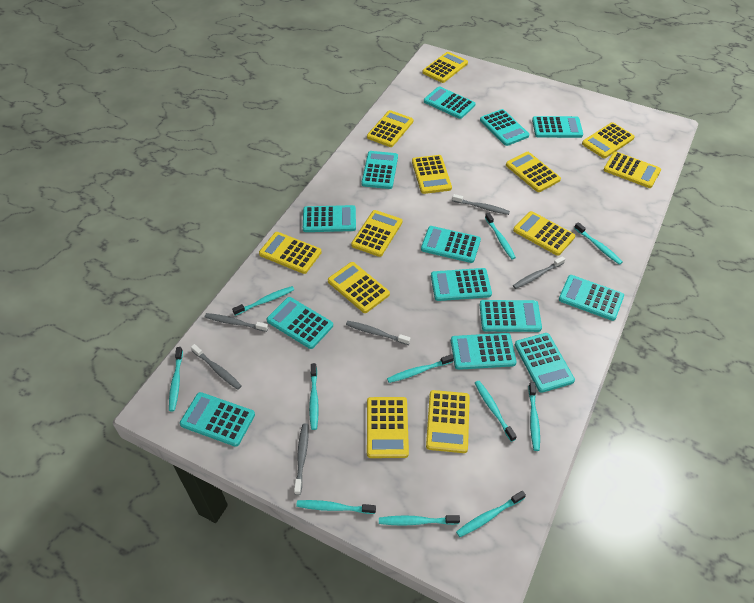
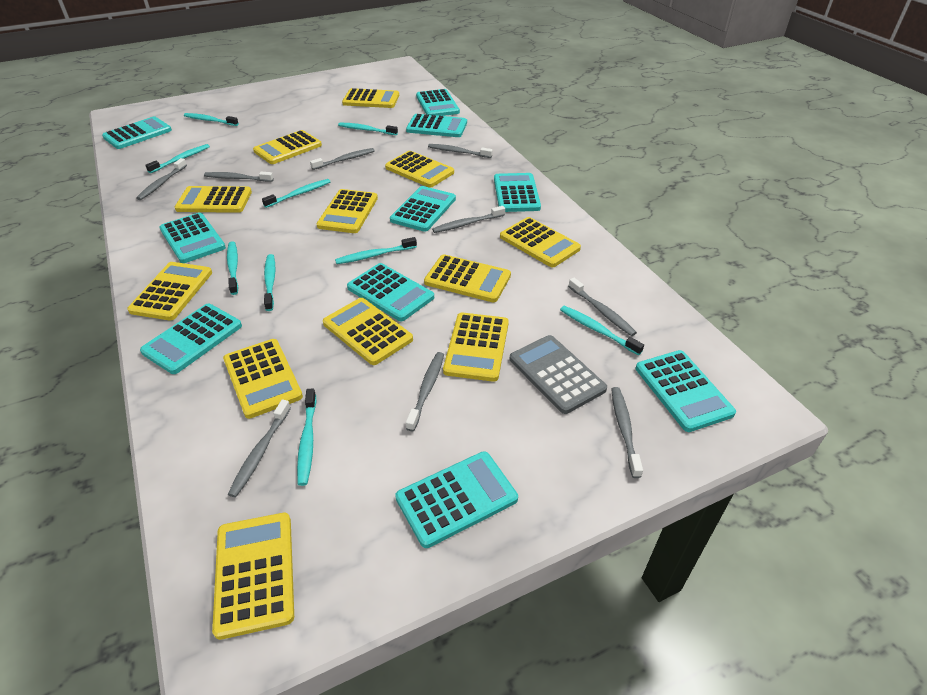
grey calculator: 0 -> 1
grey toothbrush: 6 -> 9
turquoise calculator: 13 -> 10
turquoise toothbrush: 11 -> 9

